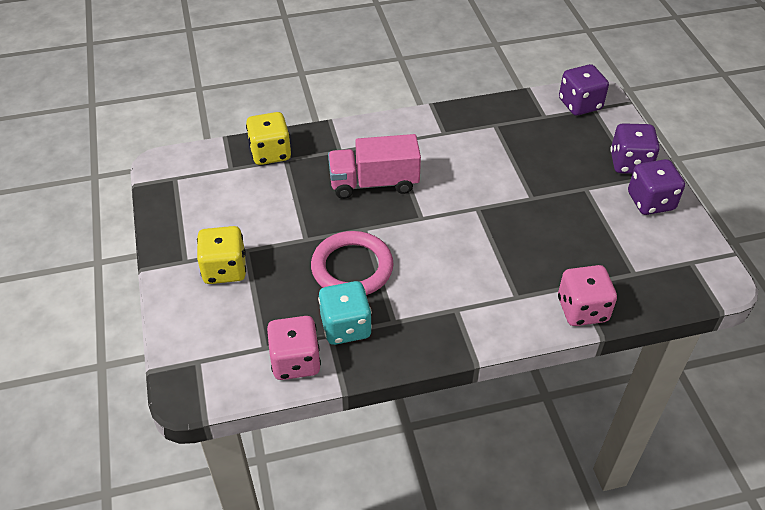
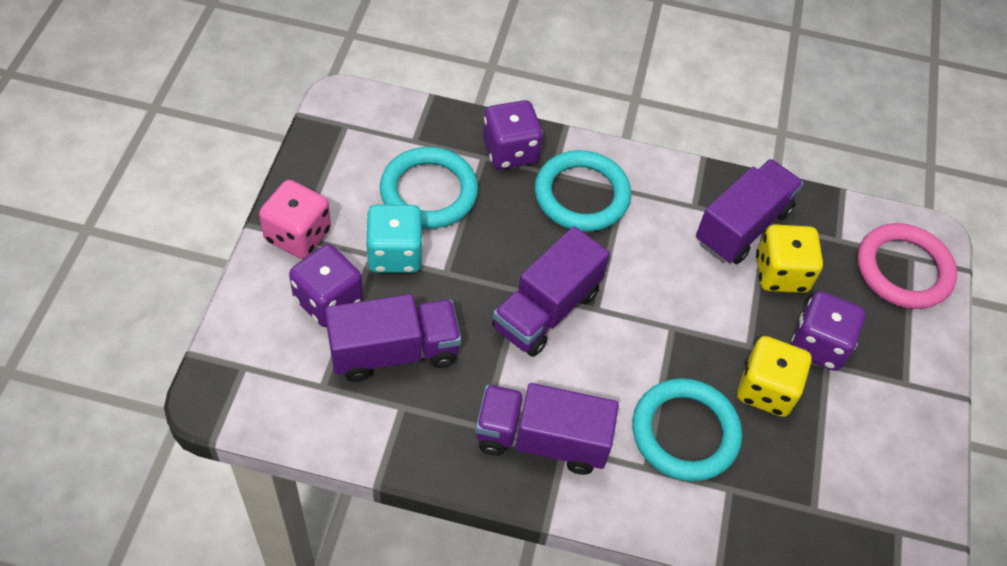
pink dice: 2 -> 1
pink truck: 1 -> 0
purple truck: 0 -> 4
turquoise ring: 0 -> 3

